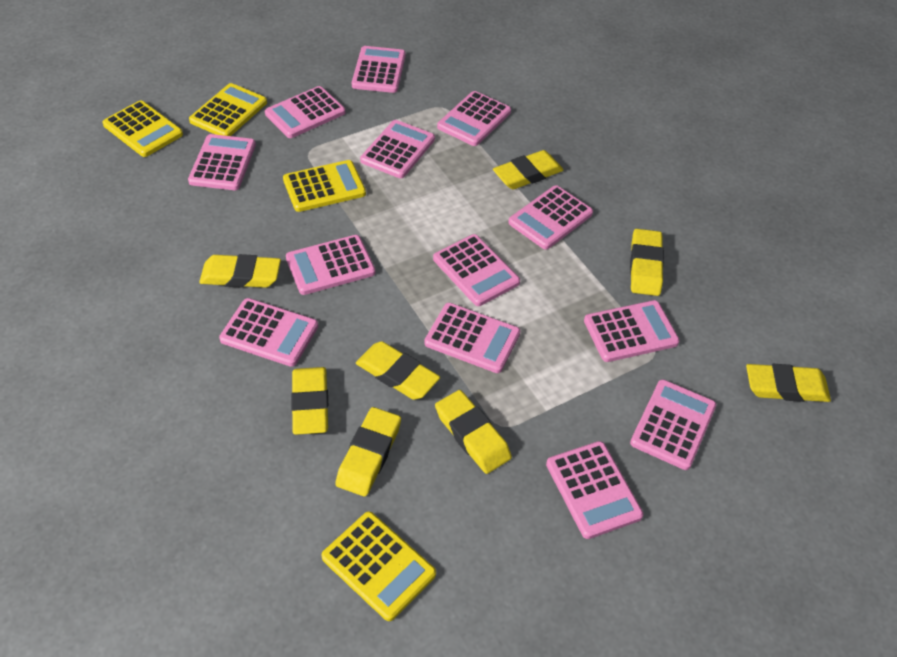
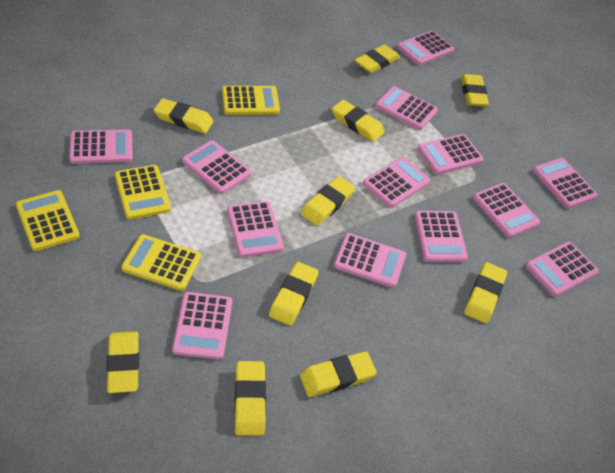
yellow eraser: 8 -> 10

